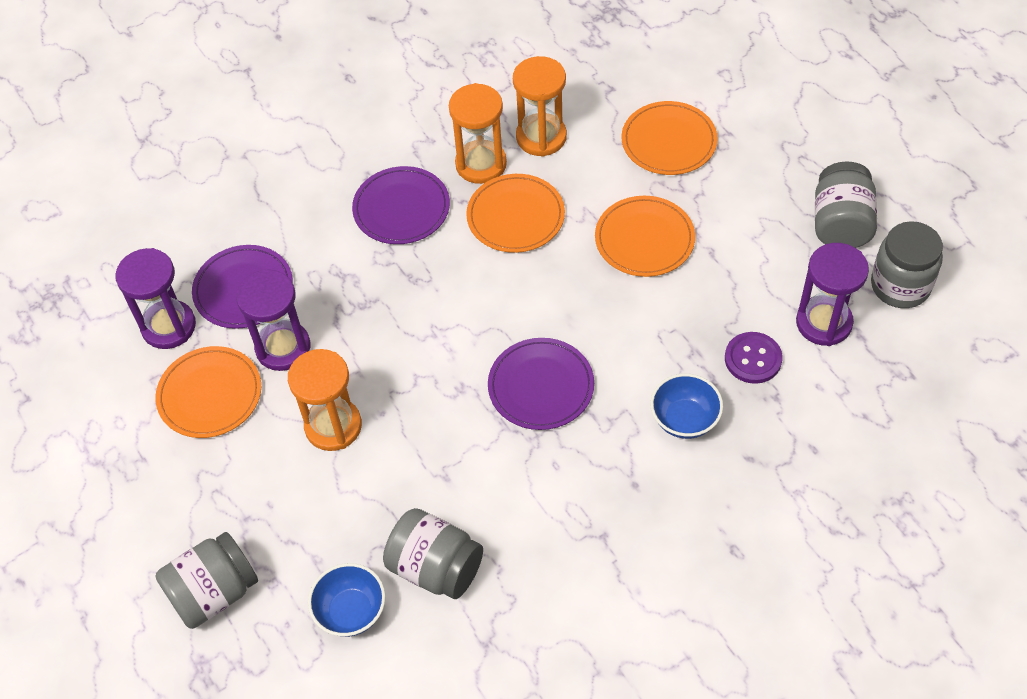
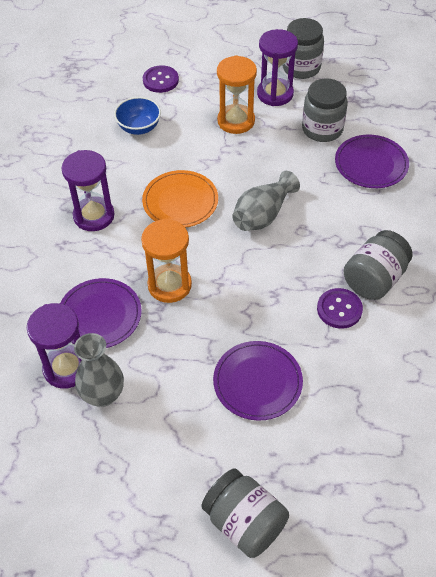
blue bowl: 2 -> 1
grey vase: 0 -> 2
orange hourglass: 3 -> 2
orange plate: 4 -> 1
purple button: 1 -> 2

